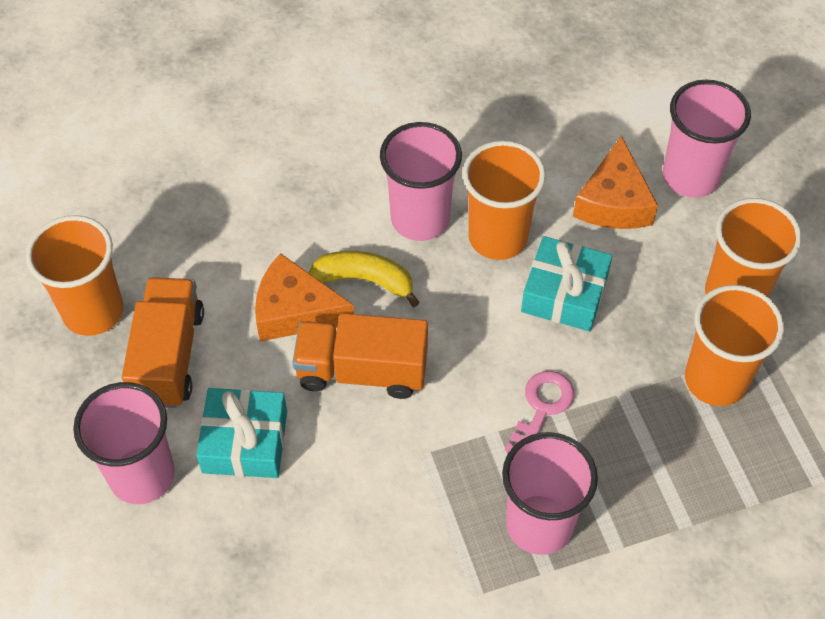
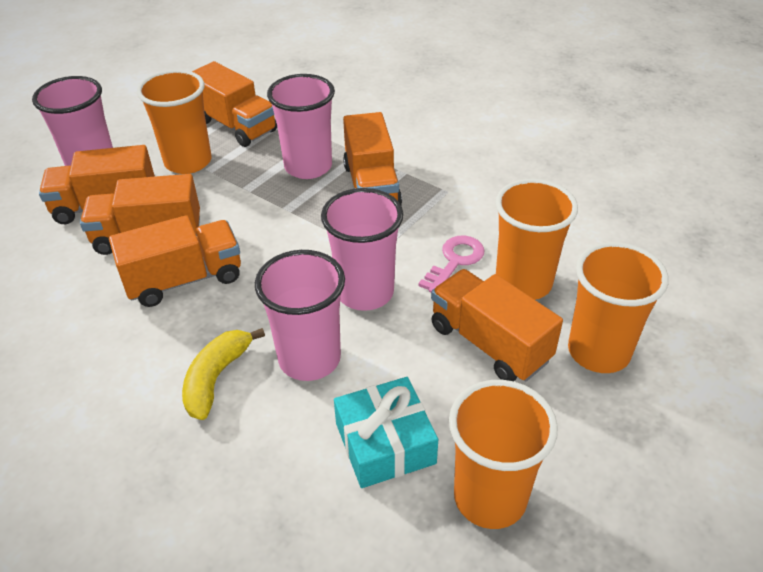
orange cheese: 2 -> 0
orange truck: 2 -> 6
turquoise gift: 2 -> 1

